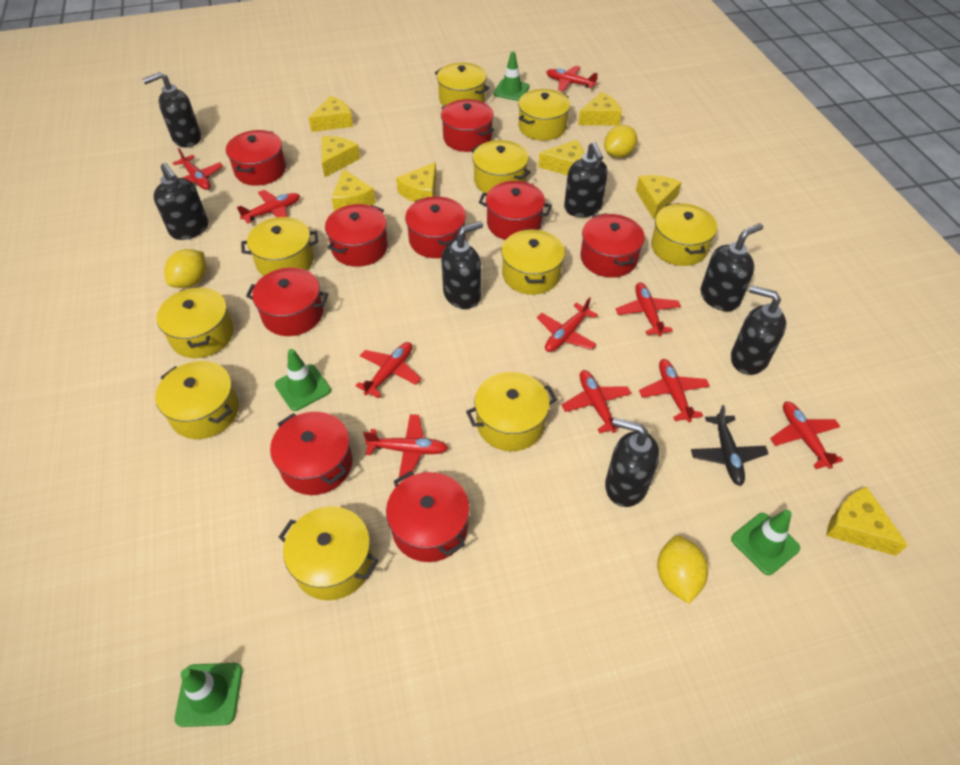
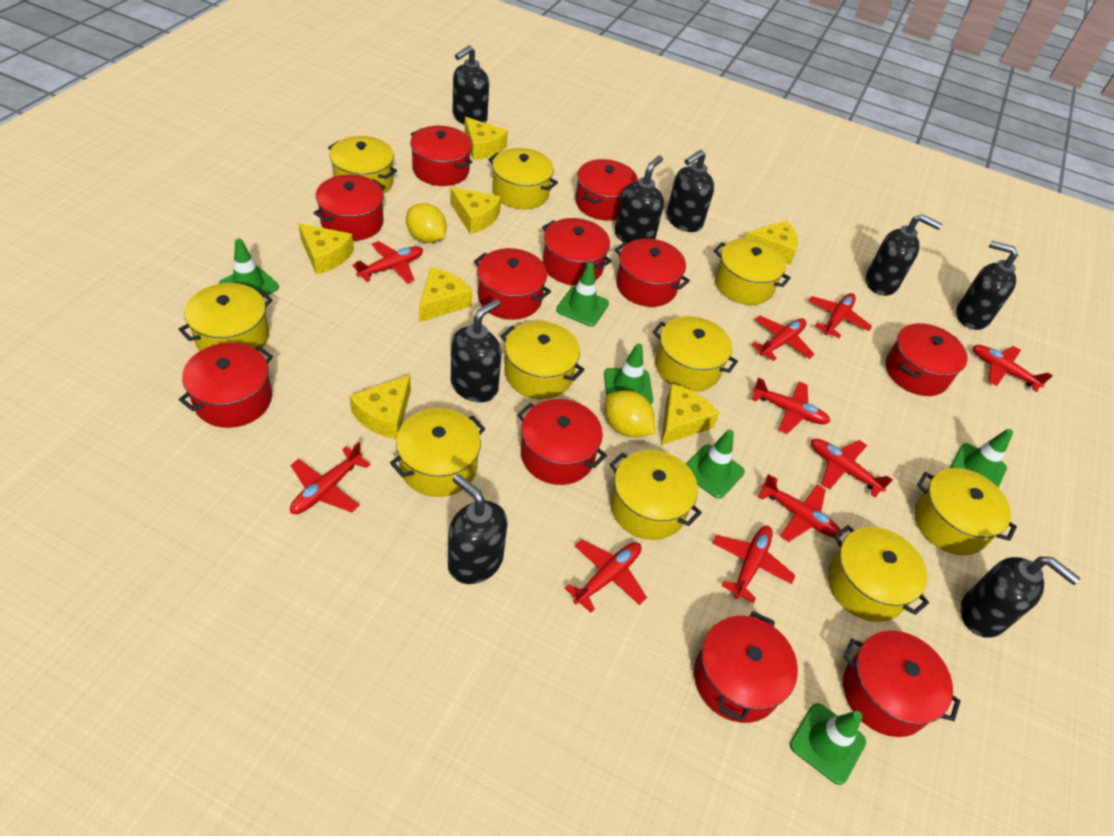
black plane: 1 -> 0
black soap dispenser: 7 -> 8
green traffic cone: 4 -> 6
red pot: 9 -> 11
yellow cheese: 8 -> 7
yellow lemon: 3 -> 2

